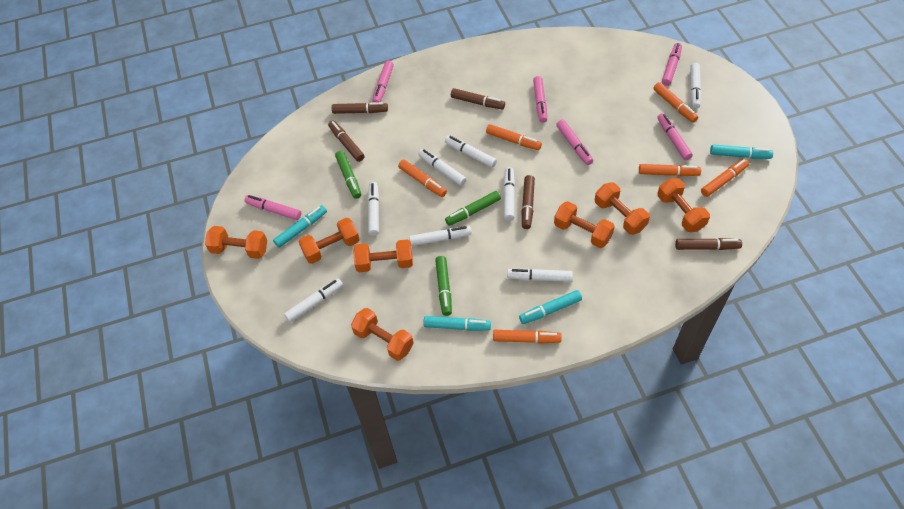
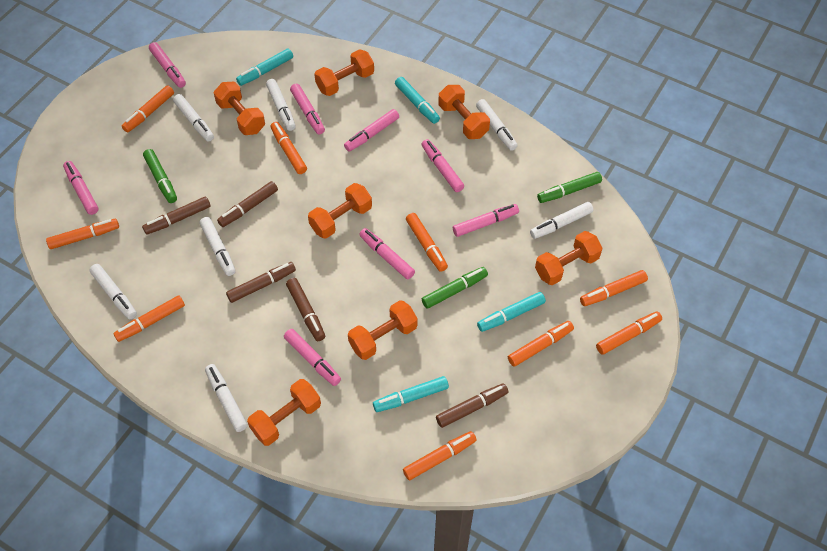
orange marker: 6 -> 9
pink marker: 6 -> 8
white marker: 8 -> 7

